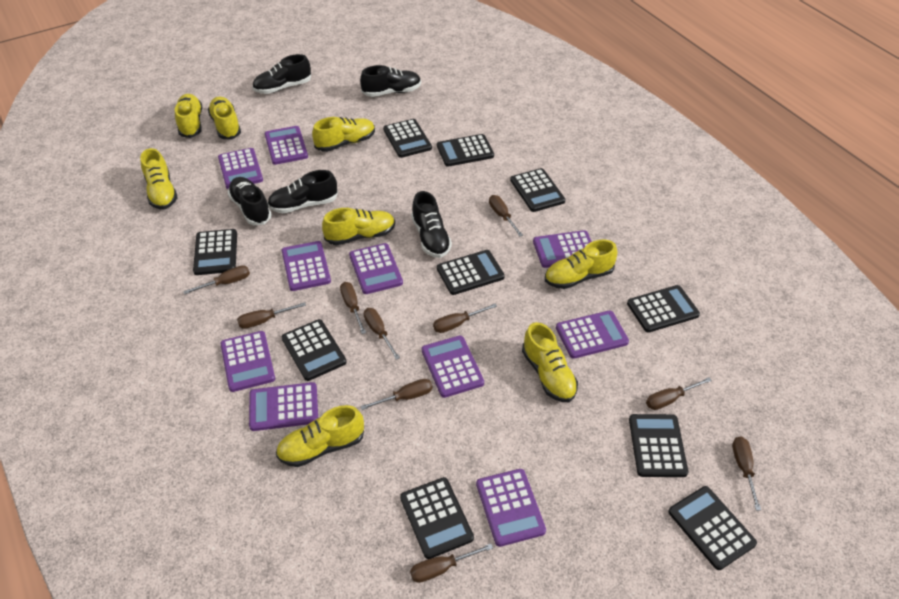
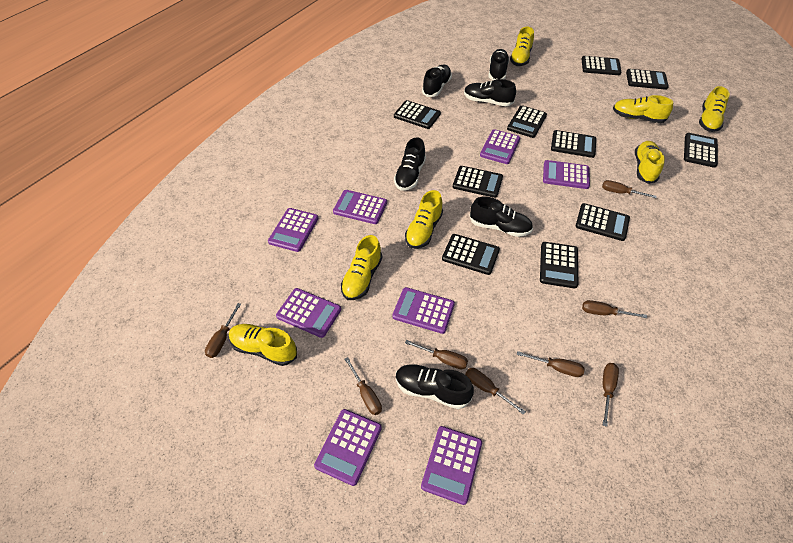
black shoe: 5 -> 6
brown screwdriver: 10 -> 8
purple calculator: 10 -> 8
yellow shoe: 8 -> 7

